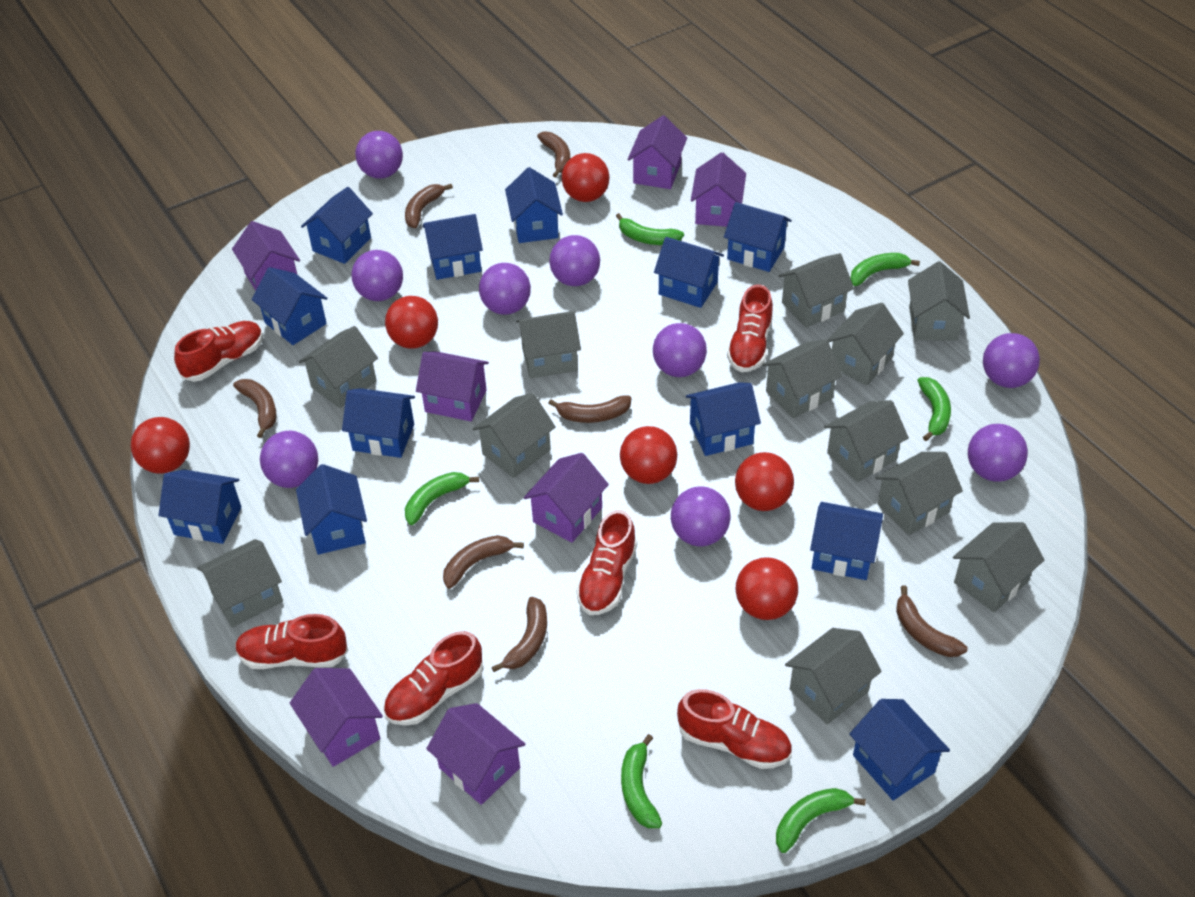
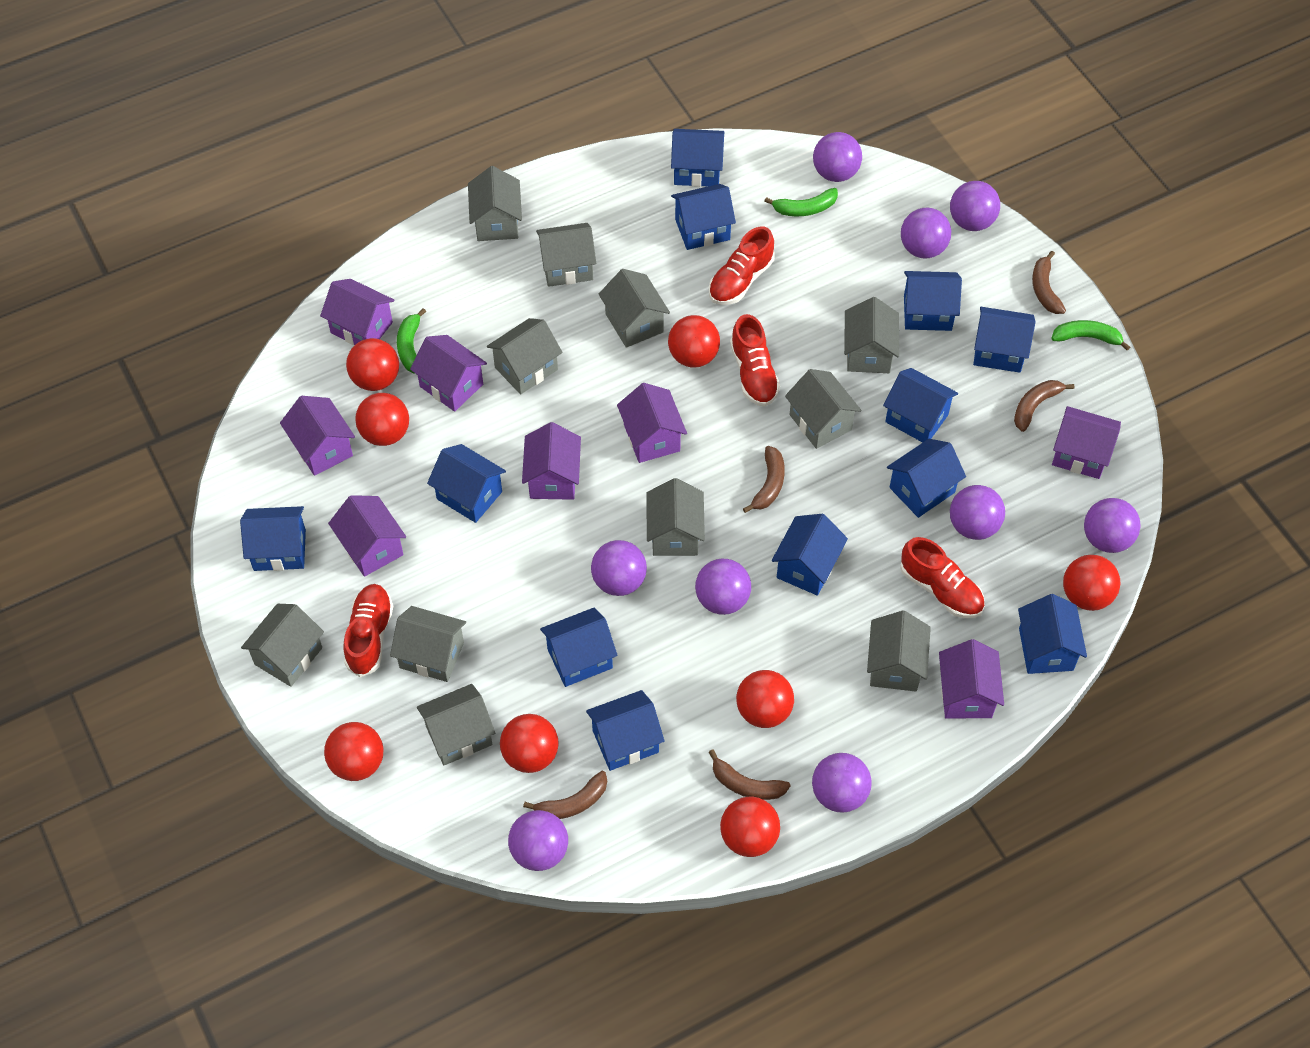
brown banana: 7 -> 5
green banana: 6 -> 3
grey house: 12 -> 11
purple house: 7 -> 8
red ball: 6 -> 8
red shoe: 6 -> 4

